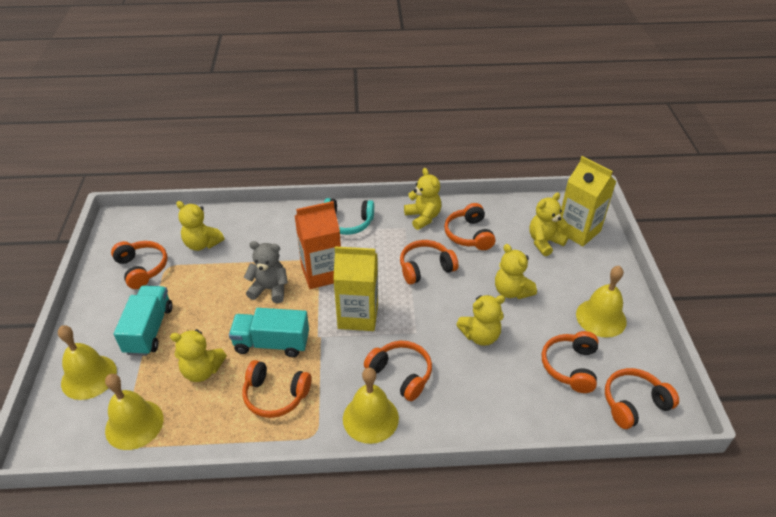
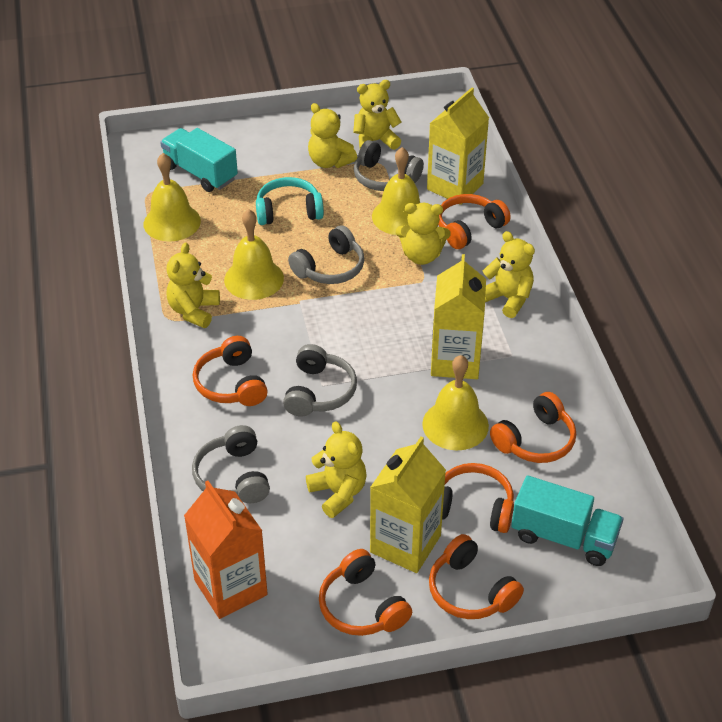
grey headphones: 0 -> 4
grey teddy bear: 1 -> 0
orange headphones: 7 -> 6
yellow carton: 2 -> 3

